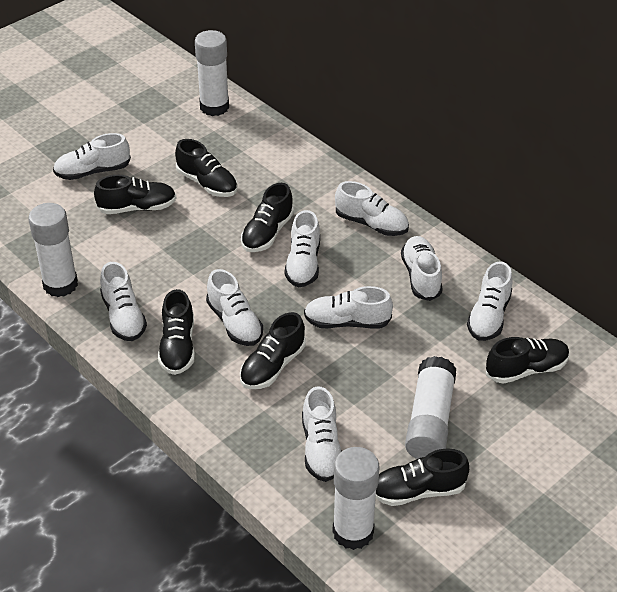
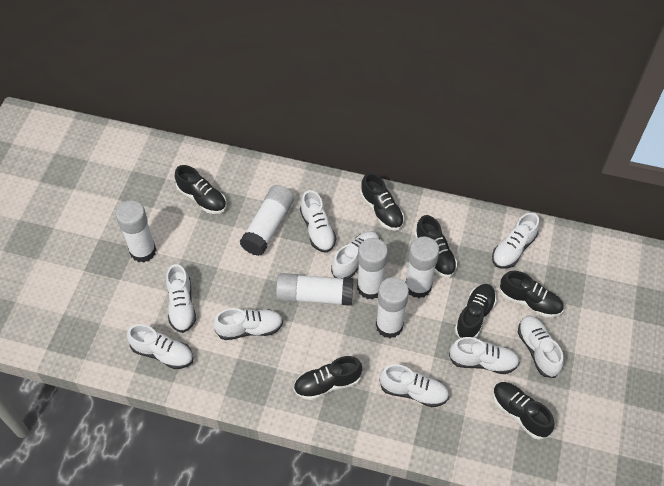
white glue stick: 4 -> 6

